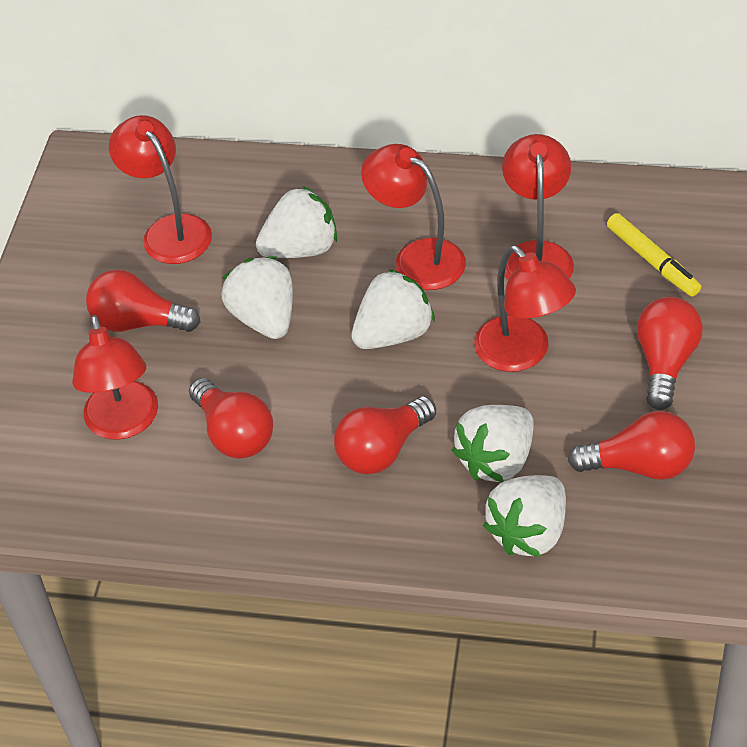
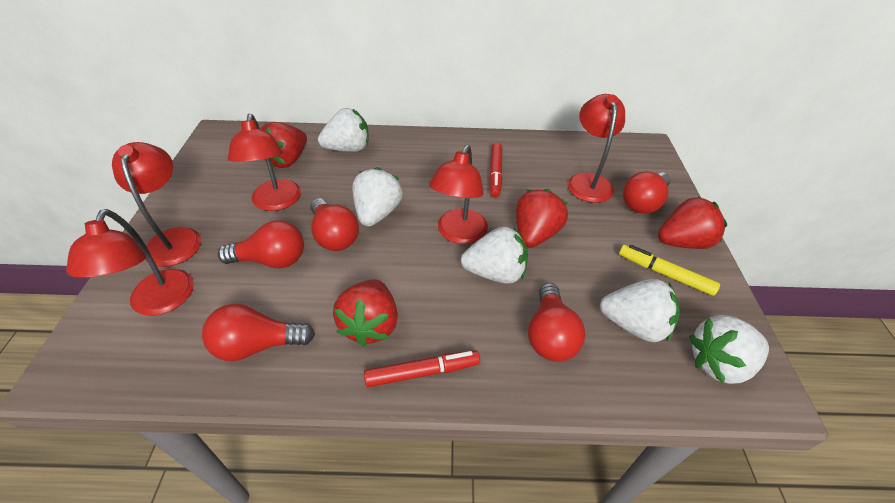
red marker: 0 -> 2
red strawberry: 0 -> 4

